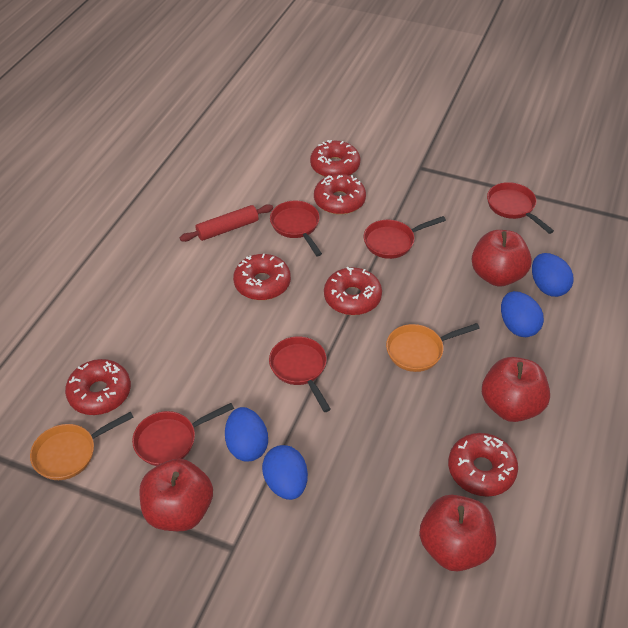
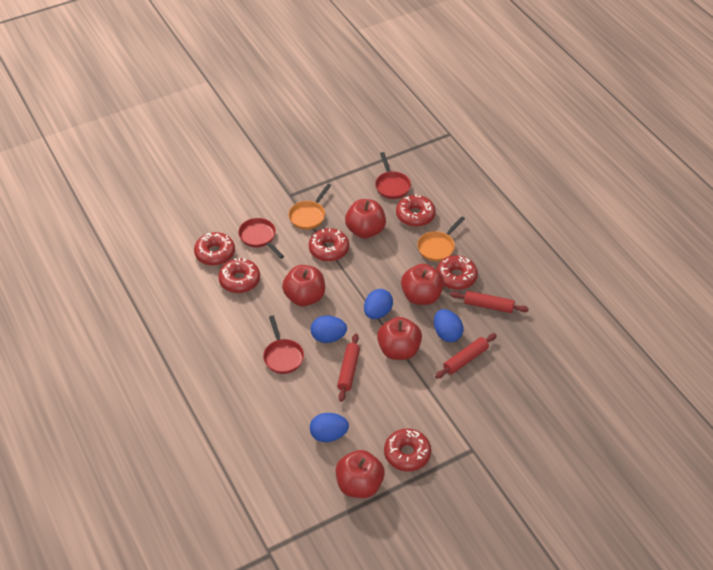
red apple: 4 -> 5
red pan: 5 -> 3
red rolling pin: 1 -> 3

